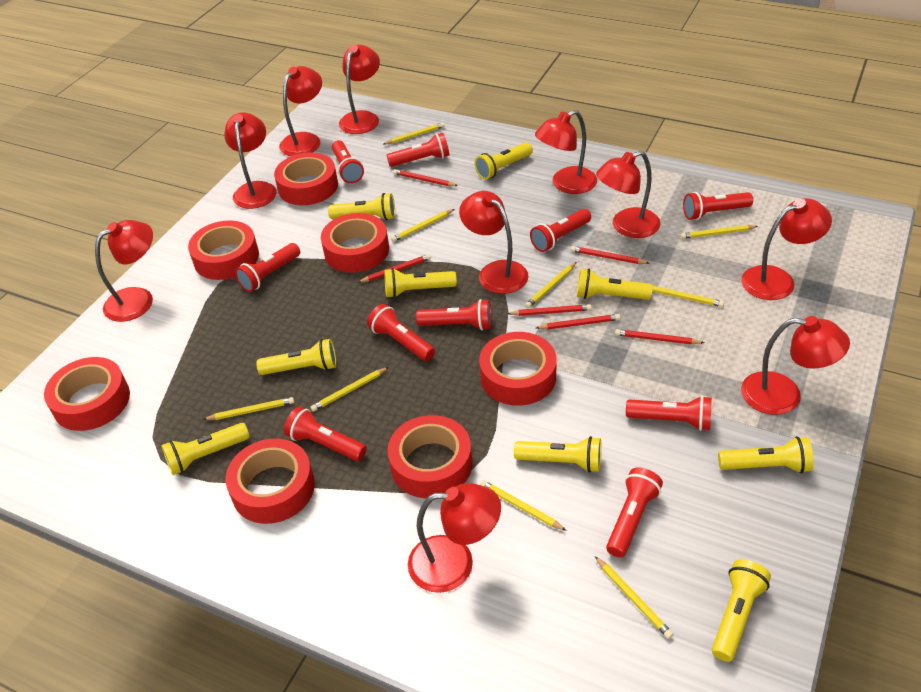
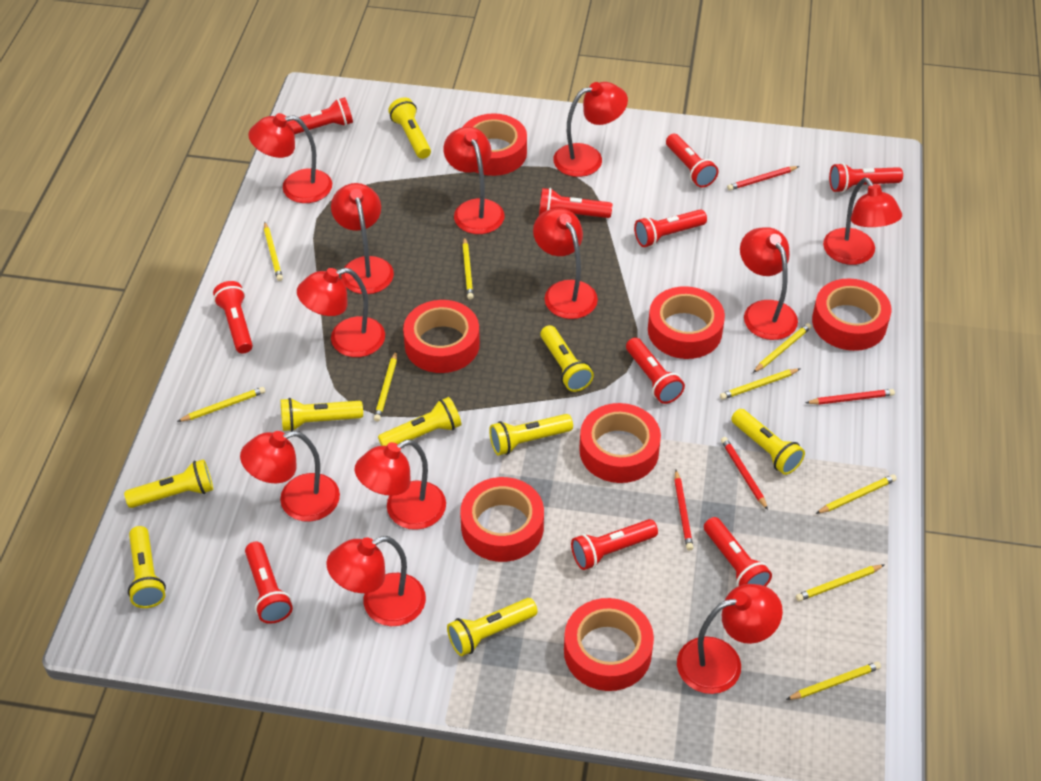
red lamp: 10 -> 12
red pencil: 6 -> 4

